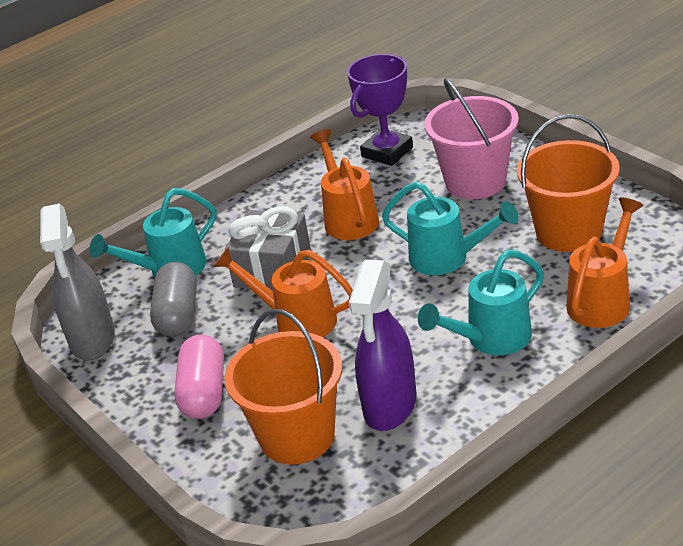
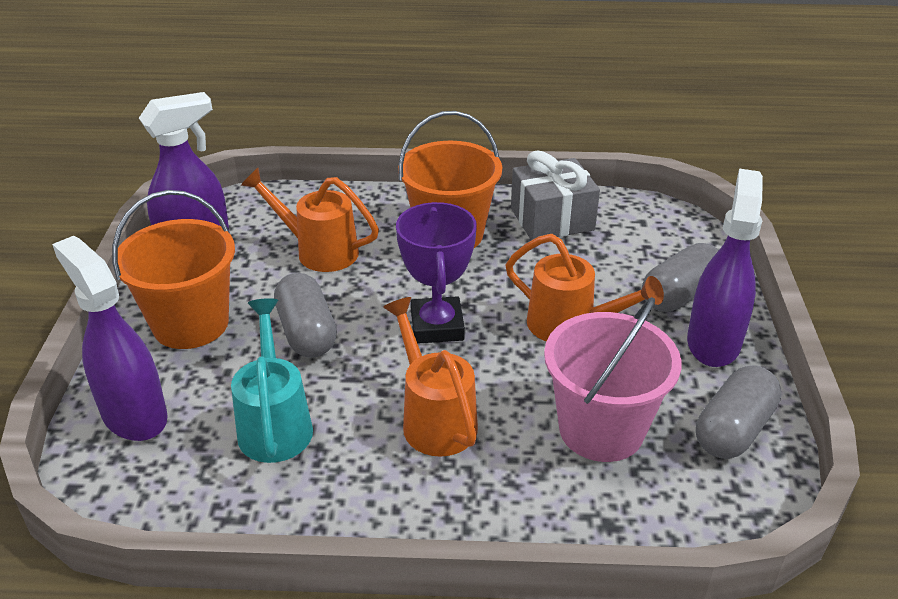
grey capsule: 1 -> 3
grey spray bottle: 1 -> 0
pink capsule: 1 -> 0
purple spray bottle: 1 -> 3
turquoise watering can: 3 -> 1

